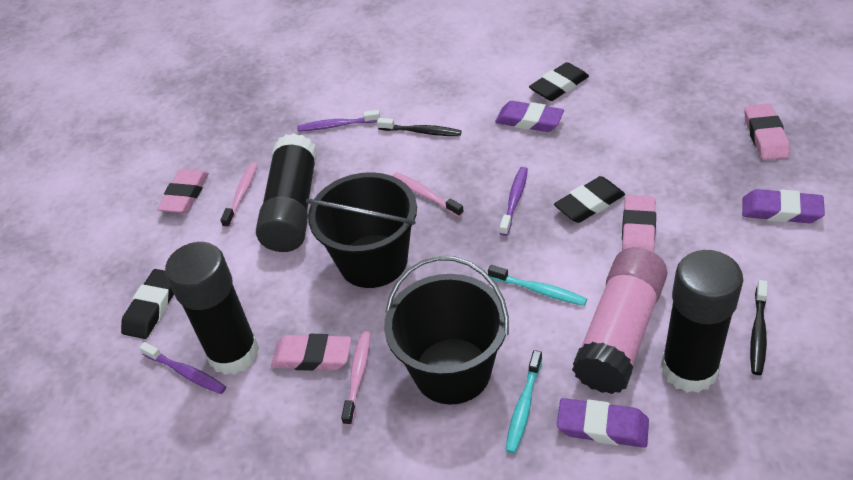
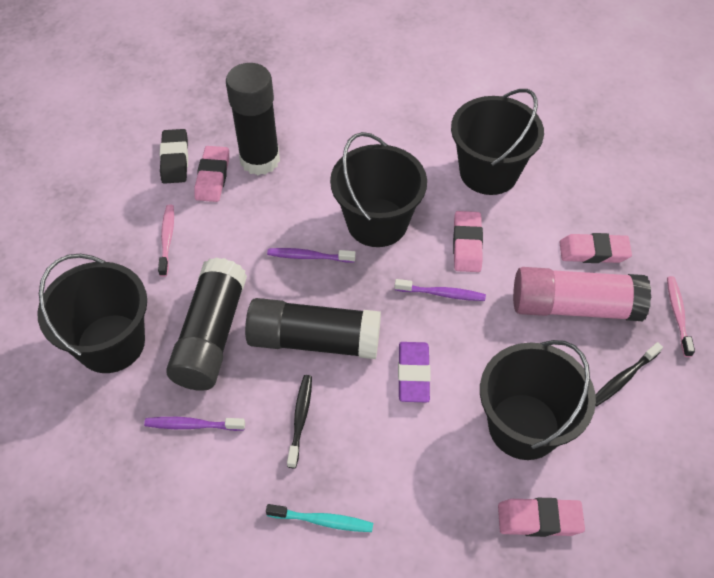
black bucket: 2 -> 4
black eraser: 3 -> 1
pink toothbrush: 3 -> 2
purple eraser: 3 -> 1
turquoise toothbrush: 2 -> 1

